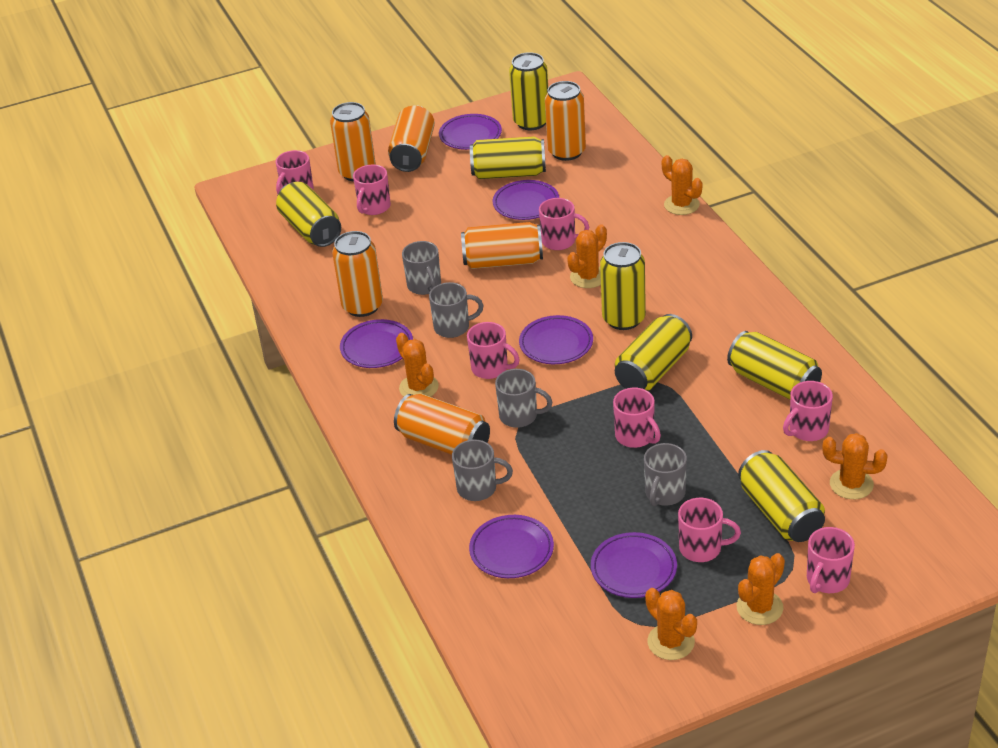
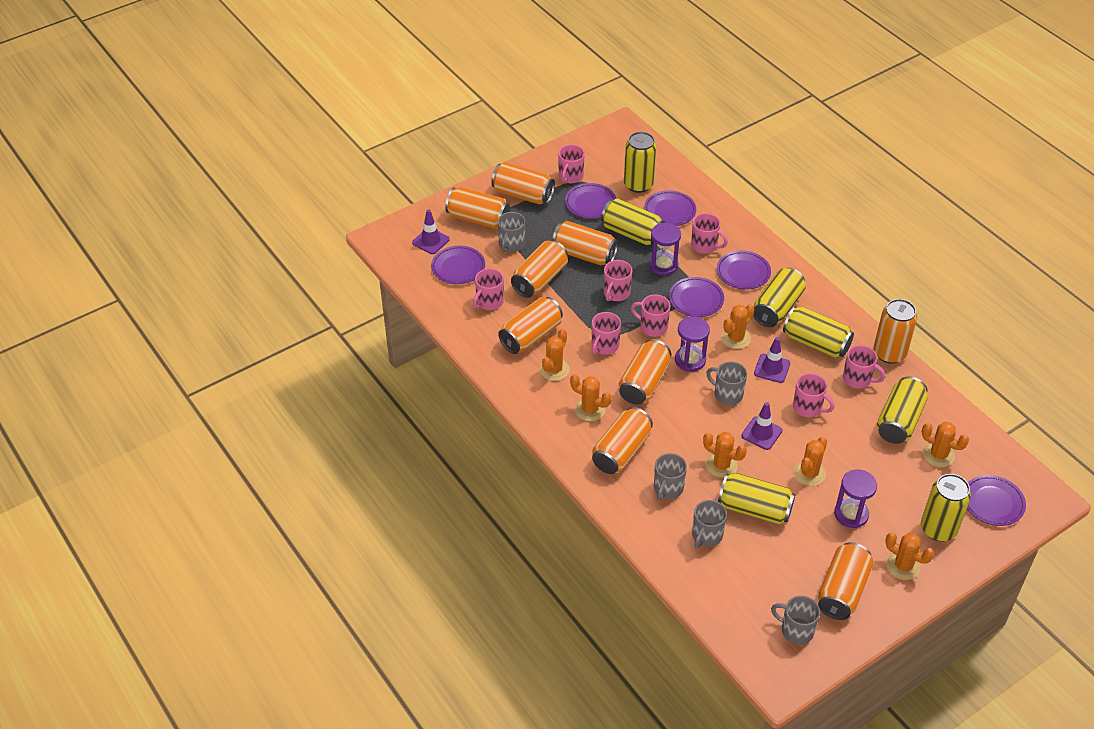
orange cactus: 6 -> 7
orange can: 6 -> 9
purple hourglass: 0 -> 3
purple traffic cone: 0 -> 3

